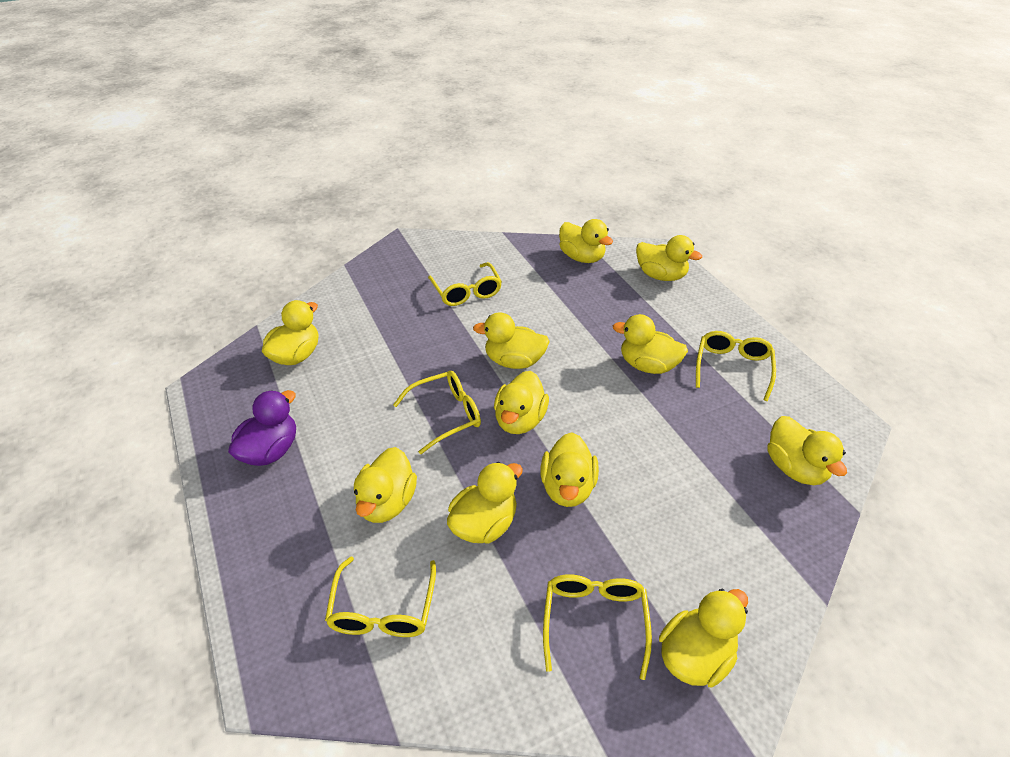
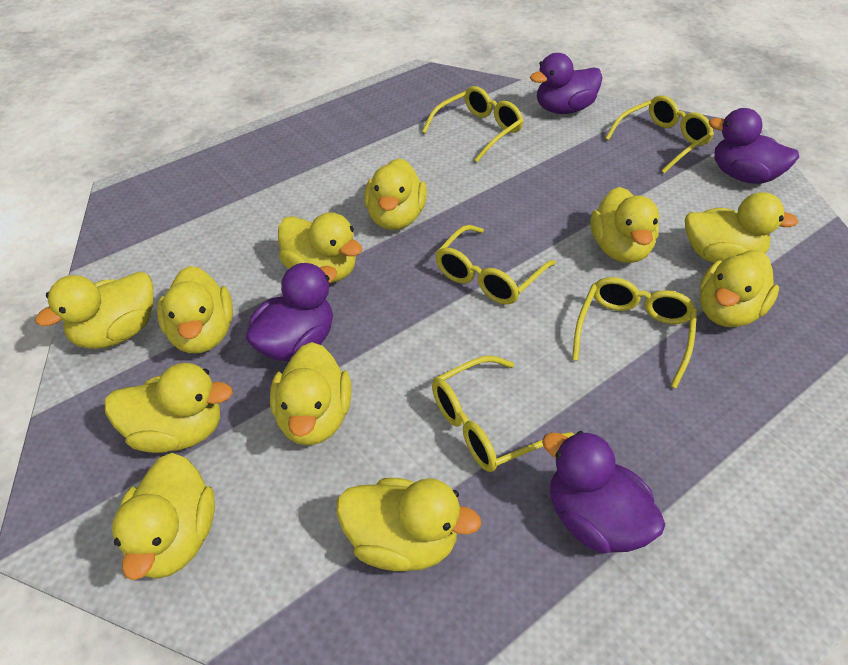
purple duck: 1 -> 4

